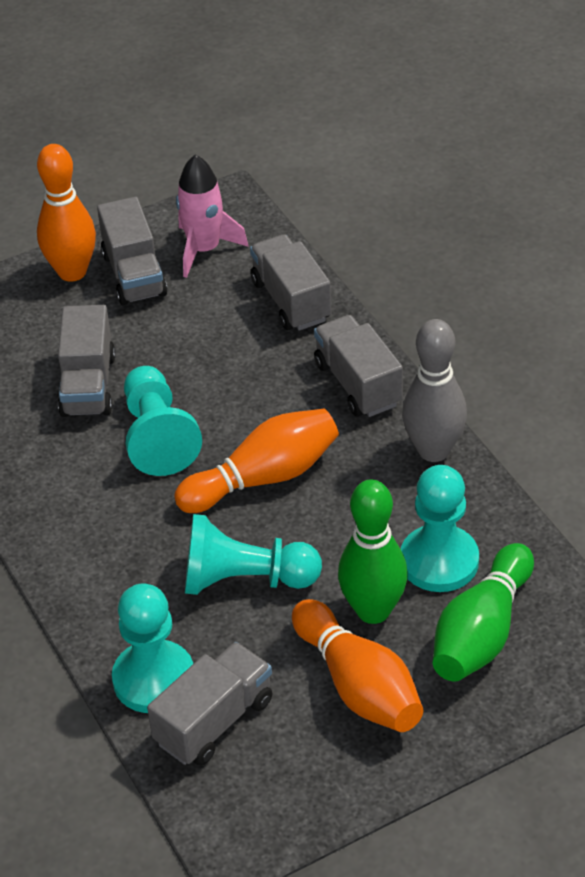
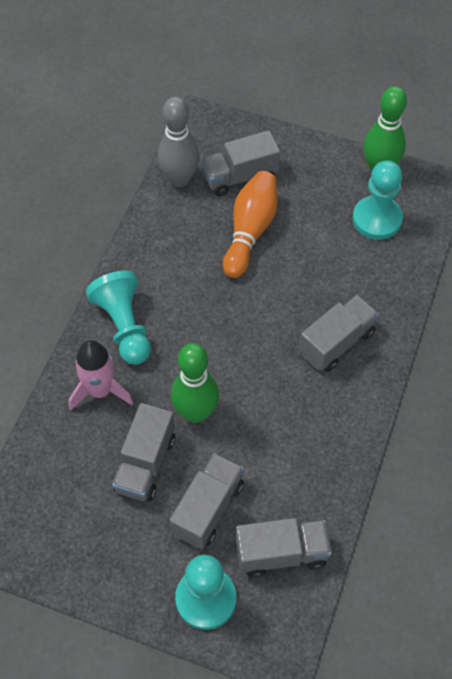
orange bowling pin: 3 -> 1
turquoise pawn: 4 -> 3

